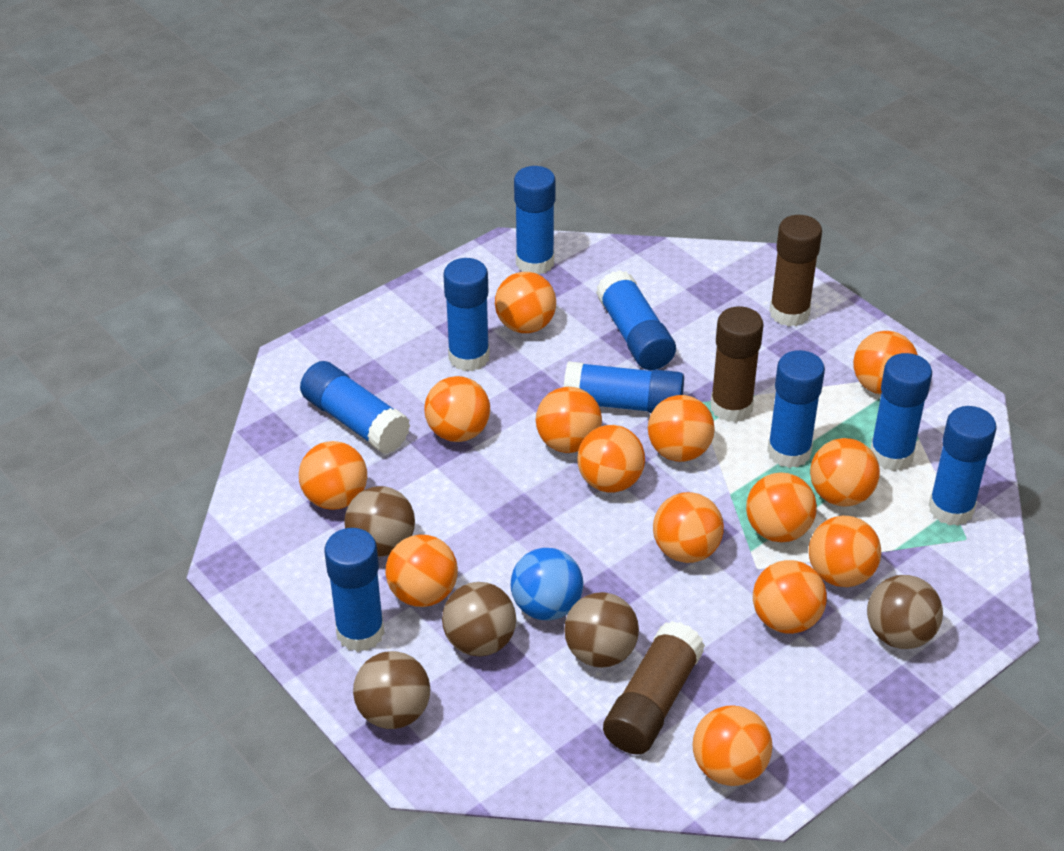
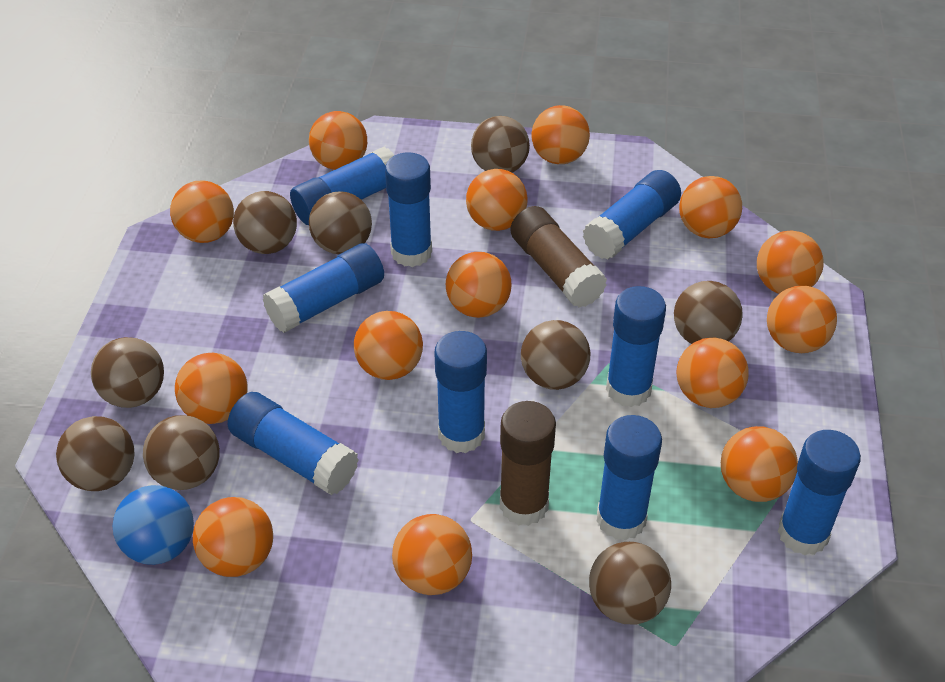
brown ball: 5 -> 9
brown glue stick: 3 -> 2

